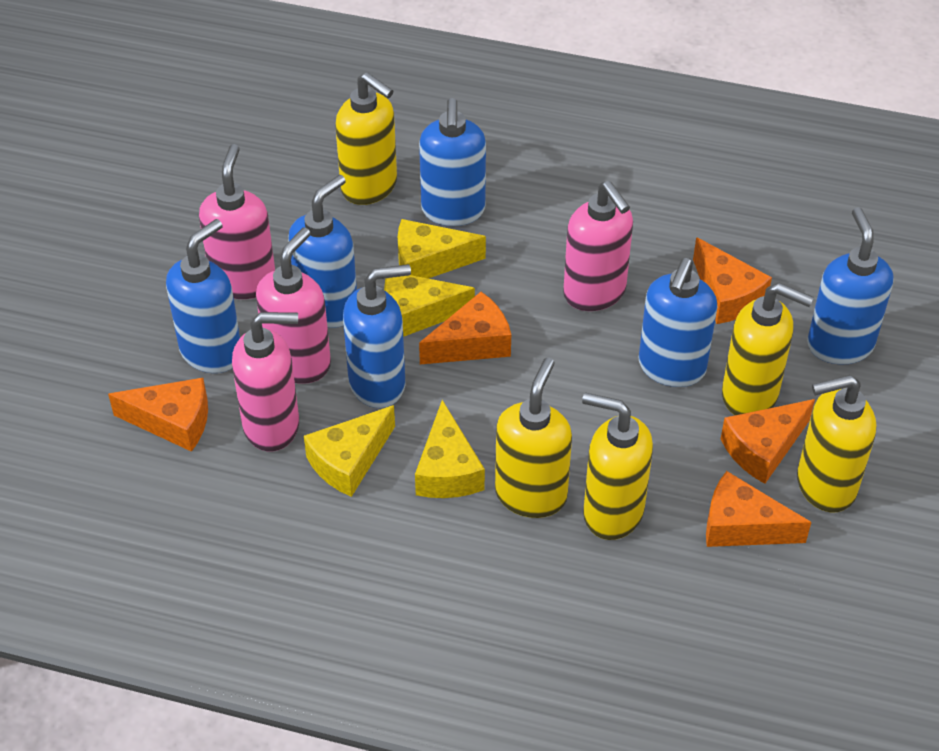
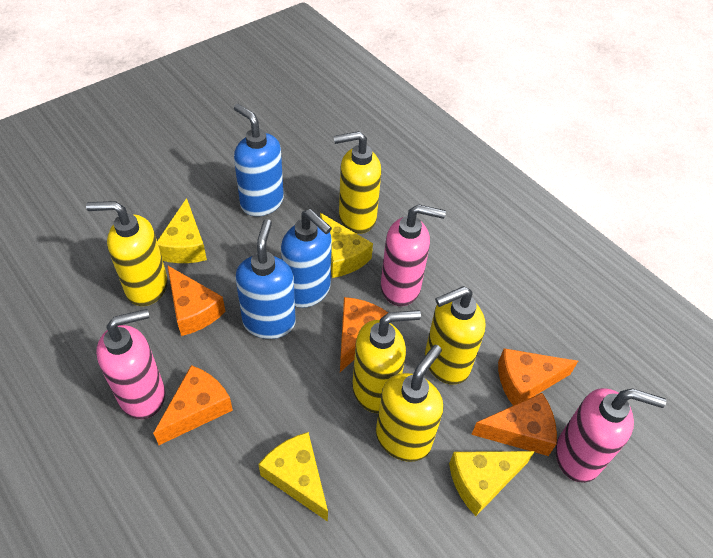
blue soap dispenser: 6 -> 3
pink soap dispenser: 4 -> 3

